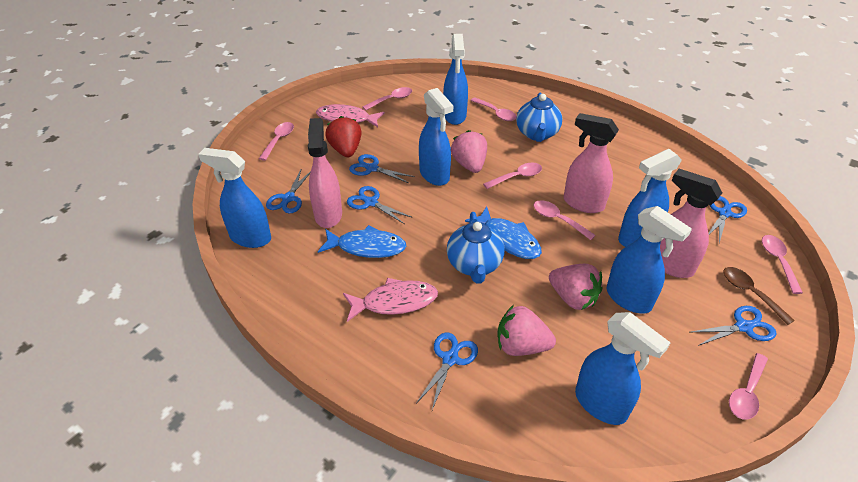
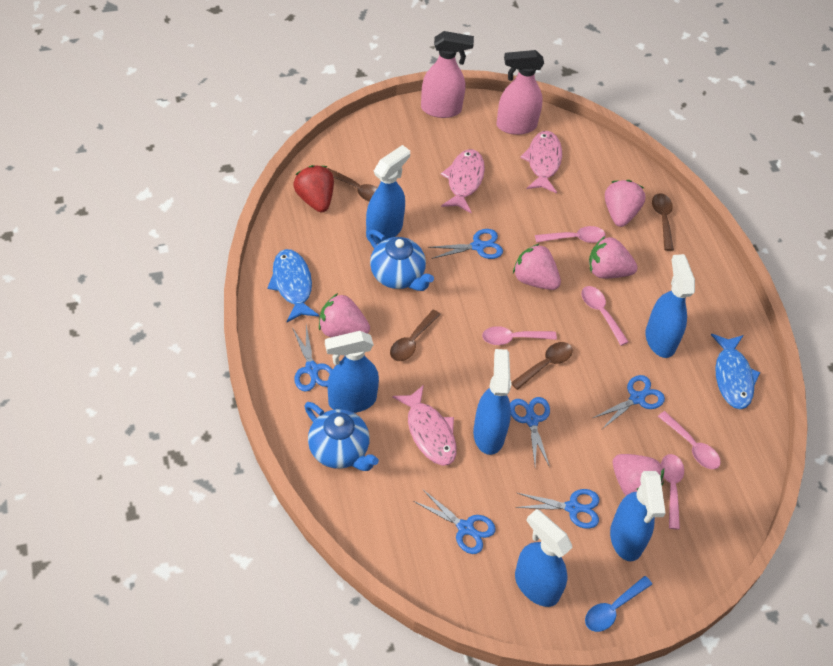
blue spoon: 0 -> 1
brown spoon: 1 -> 4
pink fish: 2 -> 3
pink spoon: 7 -> 5
pink spray bottle: 3 -> 2
pink strawberry: 3 -> 5

